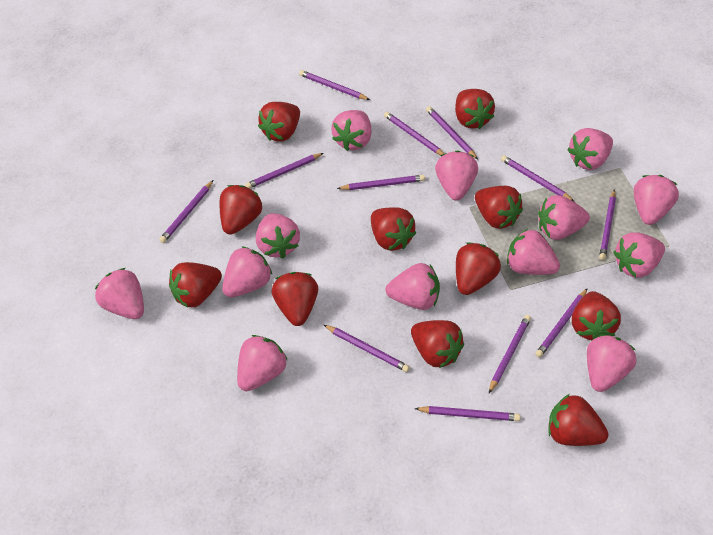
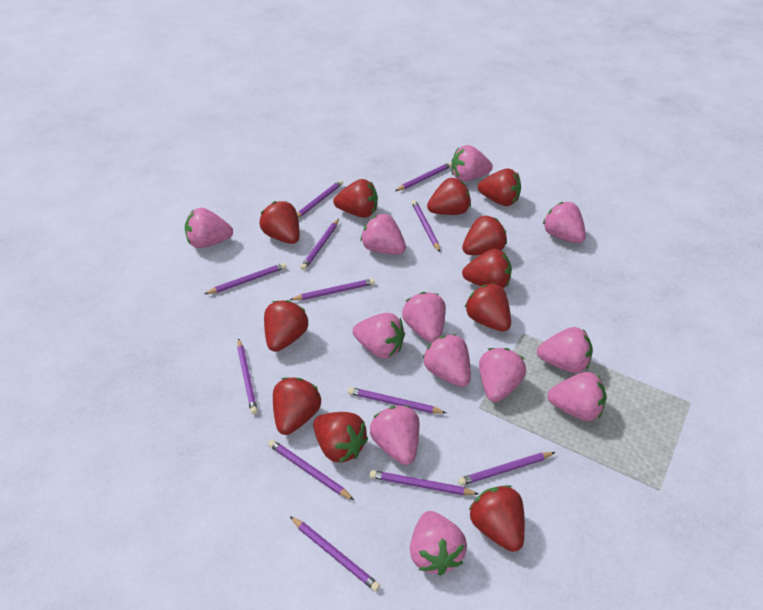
pink strawberry: 13 -> 12

